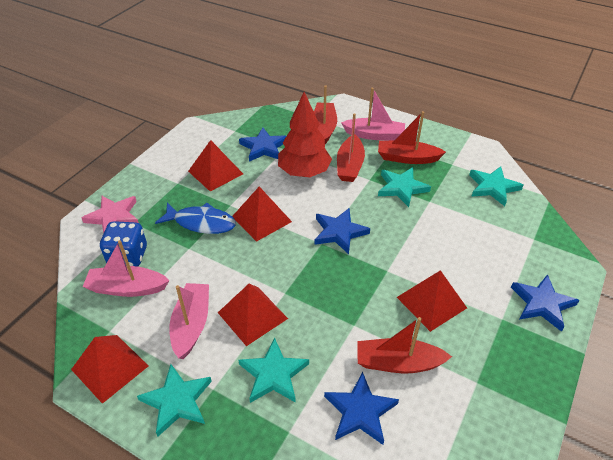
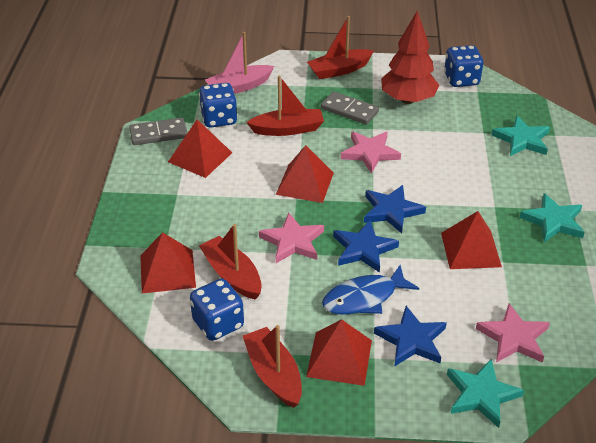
blue dice: 1 -> 3
blue star: 4 -> 3
grey domino: 0 -> 2
pink boat: 3 -> 1
pink star: 1 -> 3
turquoise star: 4 -> 3

